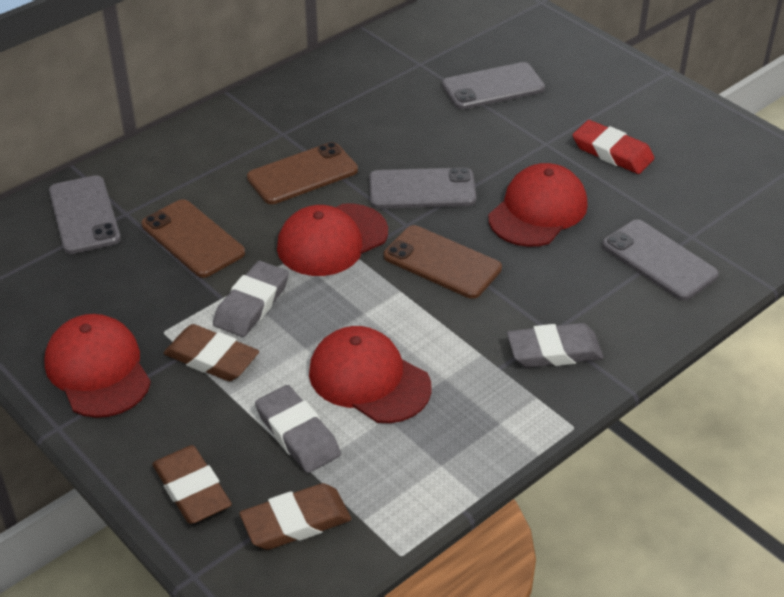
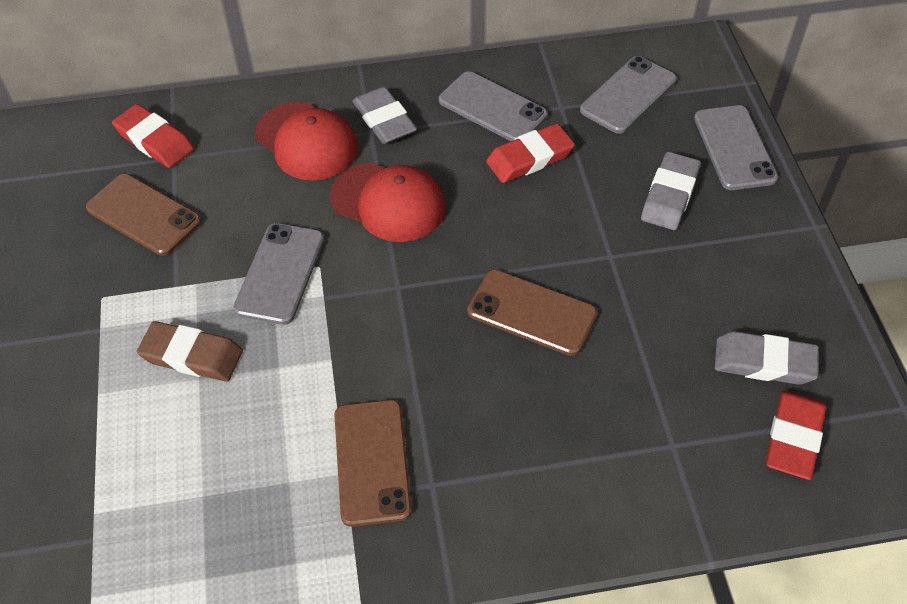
brown eraser: 3 -> 1
red cap: 4 -> 2
red eraser: 1 -> 3

